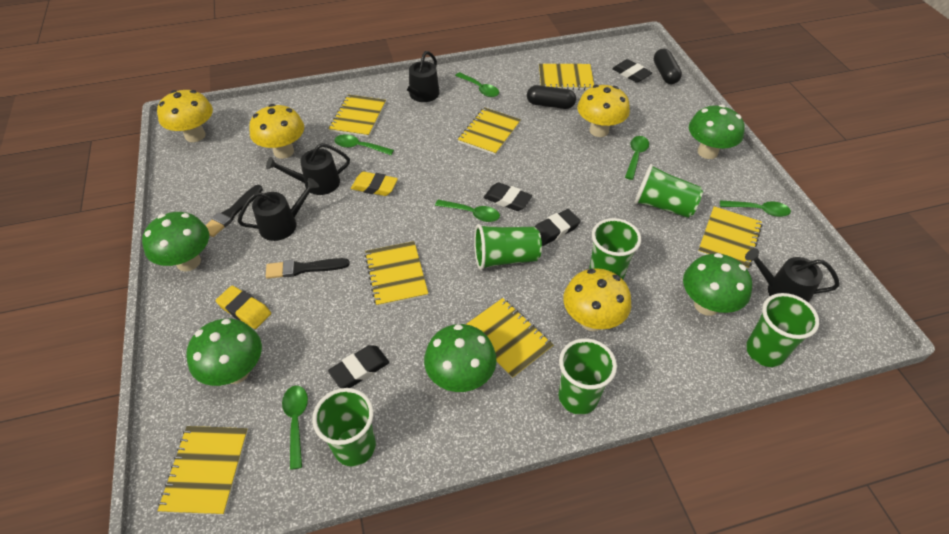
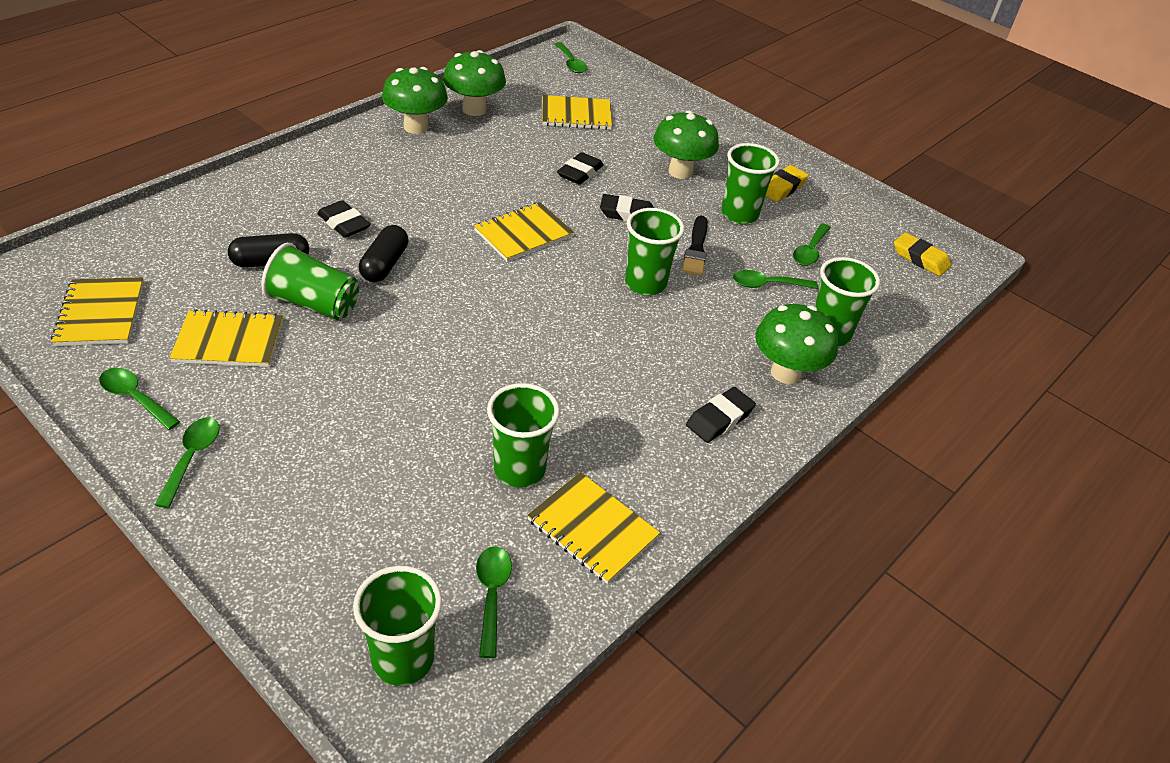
black brush: 2 -> 1
black watering can: 4 -> 0
green mushroom: 5 -> 4
yellow mushroom: 4 -> 0
yellow notebook: 7 -> 5

